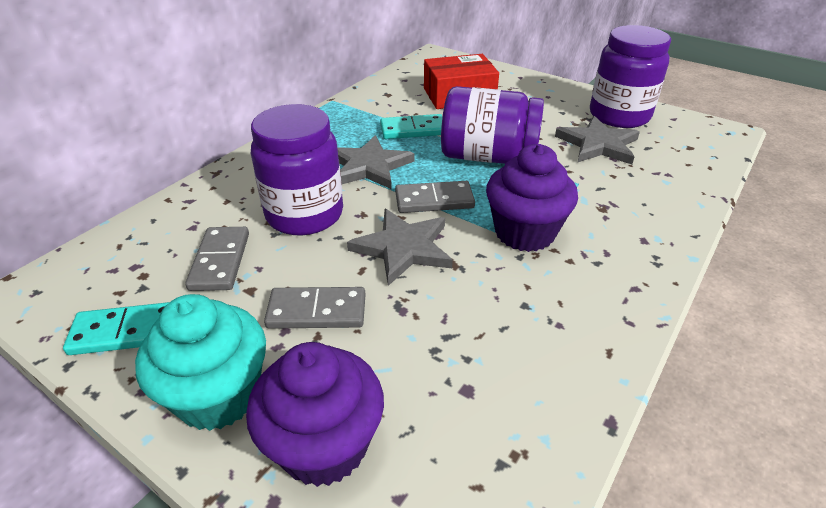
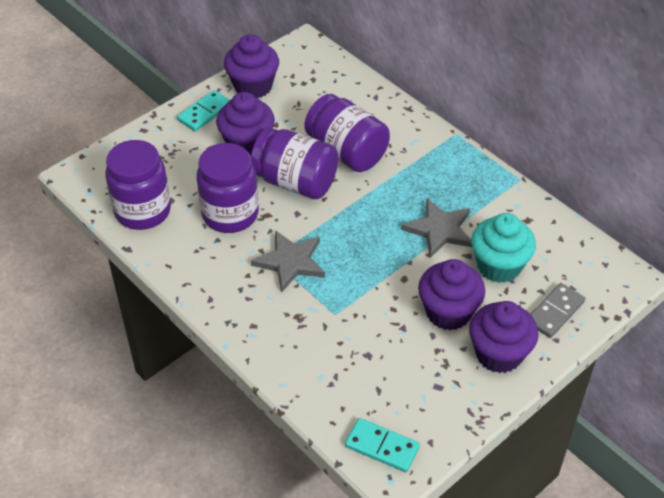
grey domino: 3 -> 1
grey star: 3 -> 2
purple cupcake: 2 -> 4
purple jar: 3 -> 4
red box: 1 -> 0

